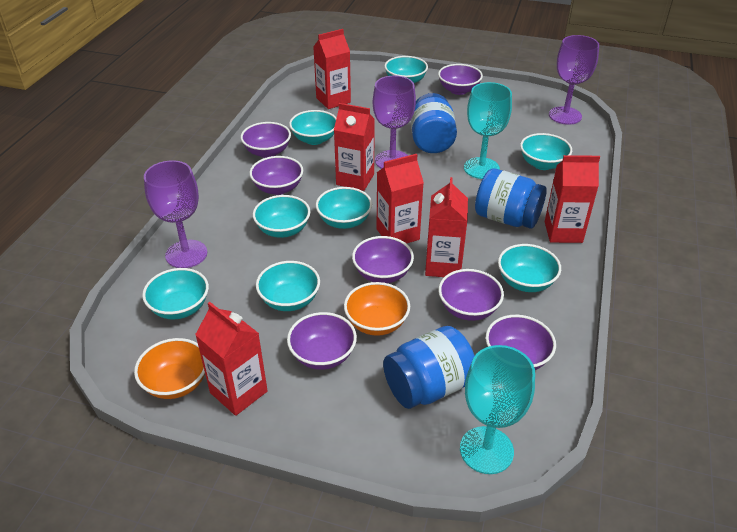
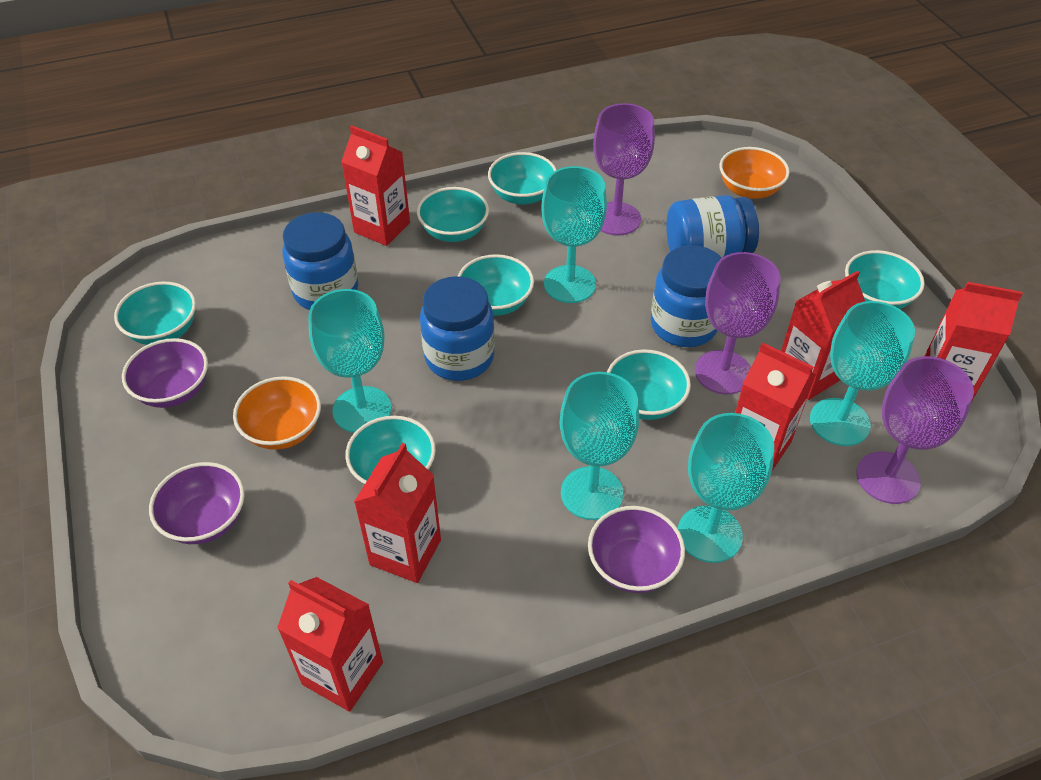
blue jar: 3 -> 4
purple bowl: 7 -> 3
turquoise bowl: 8 -> 7
turquoise goblet: 2 -> 5

